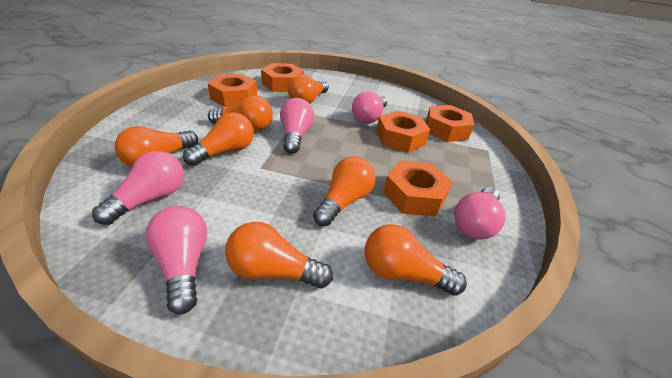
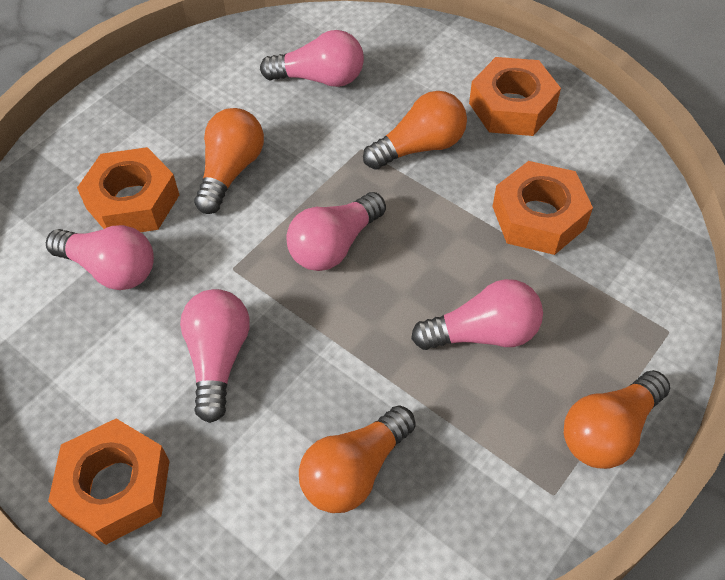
orange light bulb: 7 -> 4
orange nut: 5 -> 4

